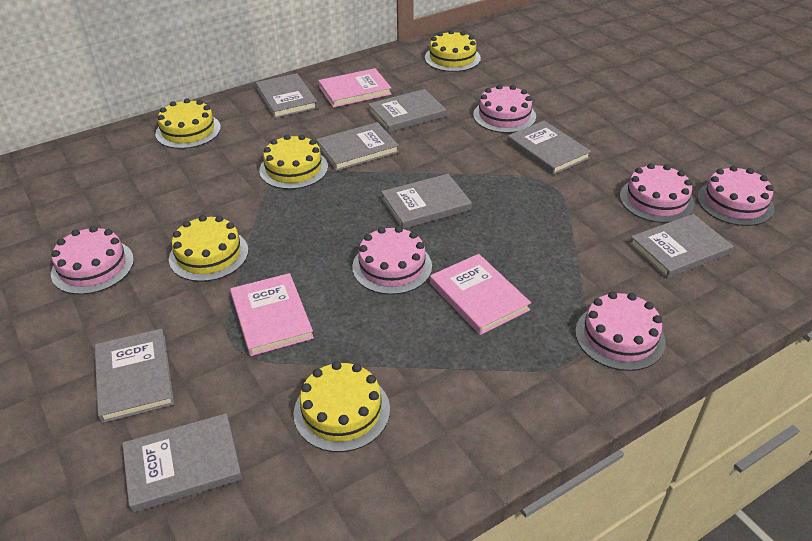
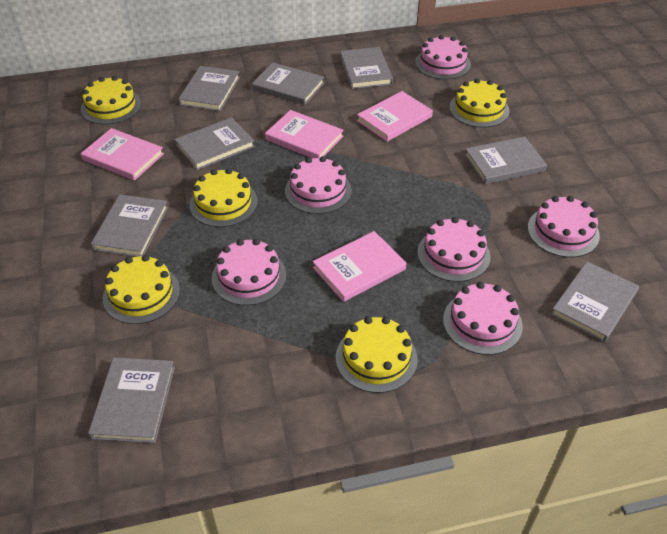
pink book: 3 -> 4

